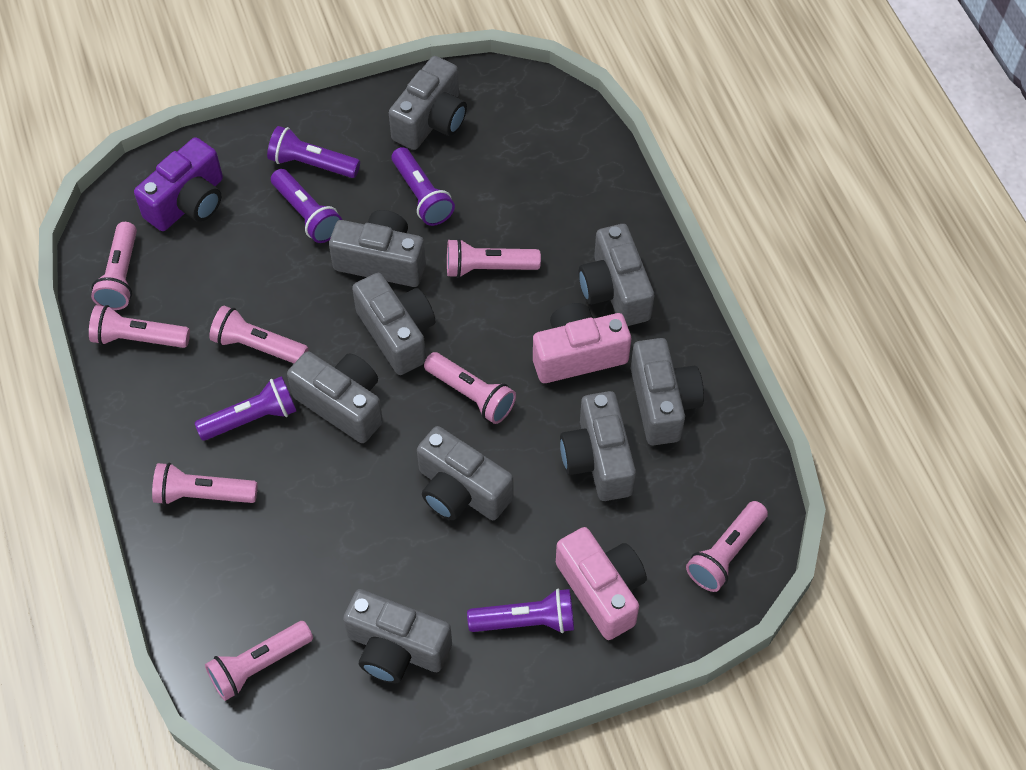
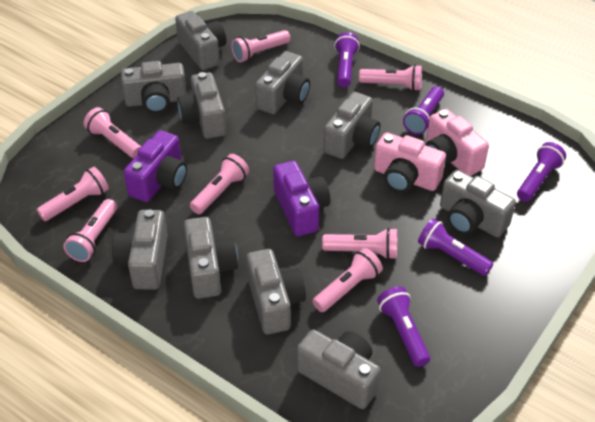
grey camera: 9 -> 10
purple camera: 1 -> 2

